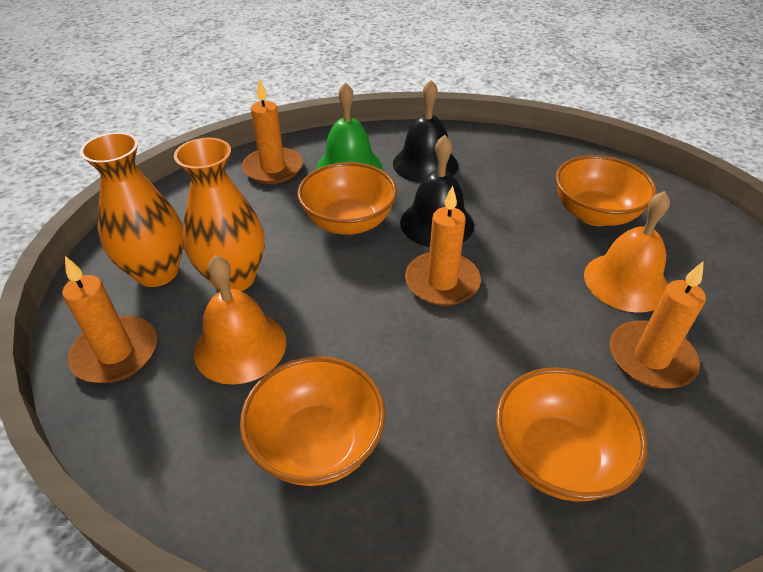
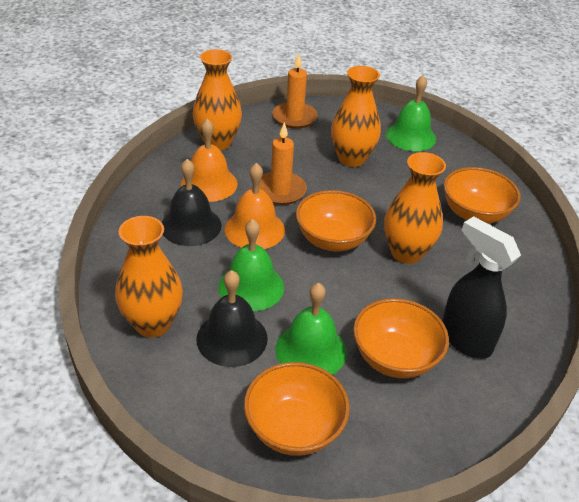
black spray bottle: 0 -> 1
green bell: 1 -> 3
orange candle: 4 -> 2
orange vase: 2 -> 4

